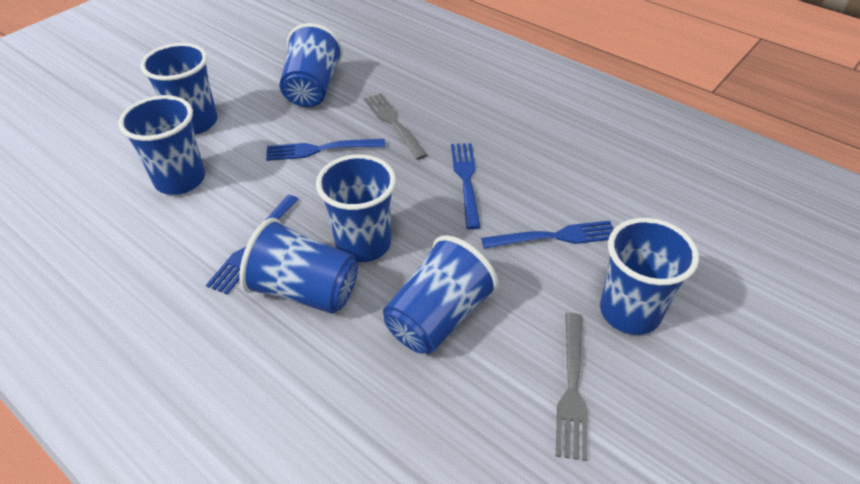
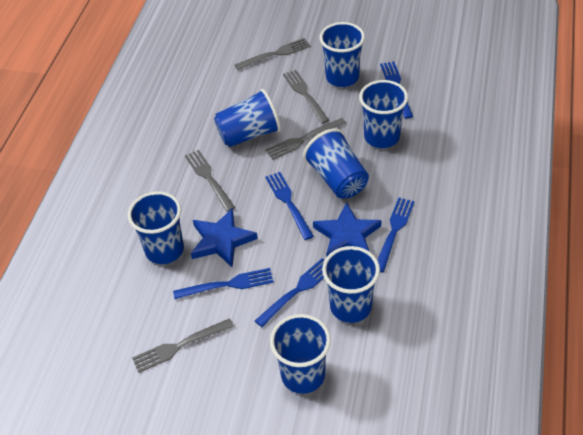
blue fork: 4 -> 5
blue star: 0 -> 2
grey fork: 2 -> 5

